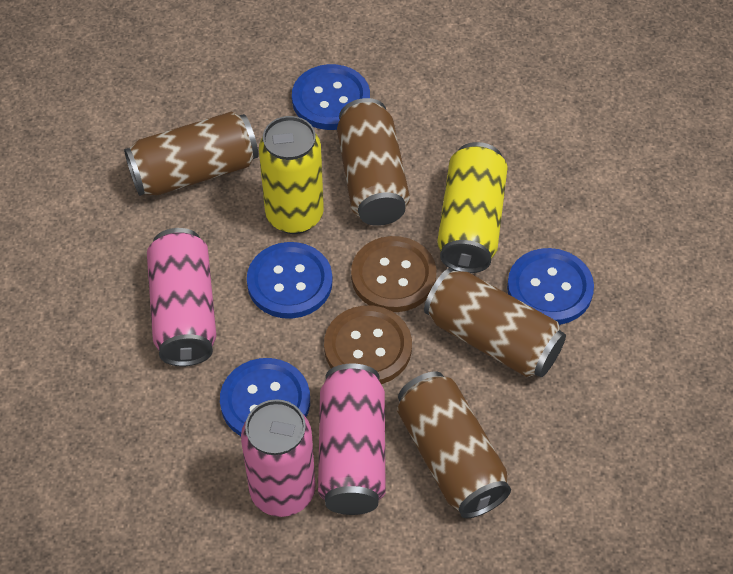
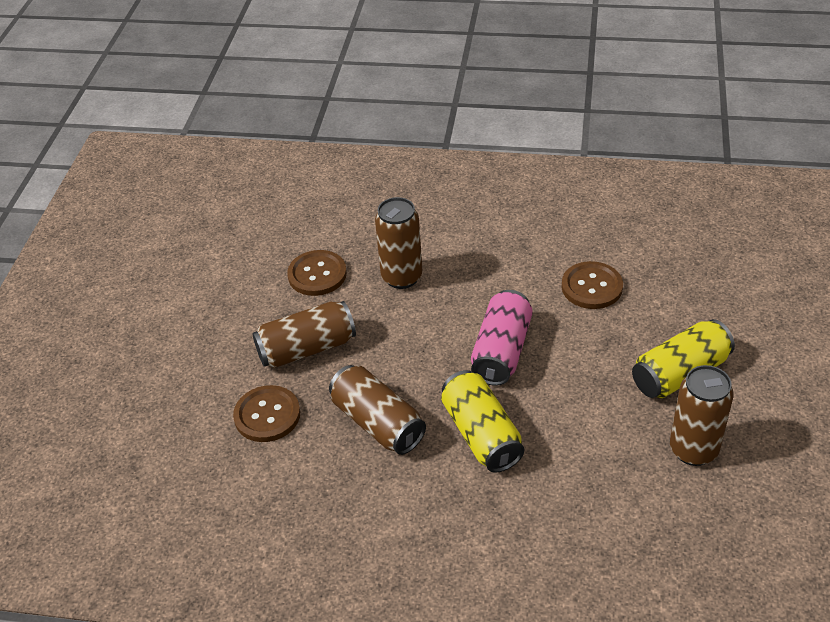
blue button: 4 -> 0
brown button: 2 -> 3
pink can: 3 -> 1

